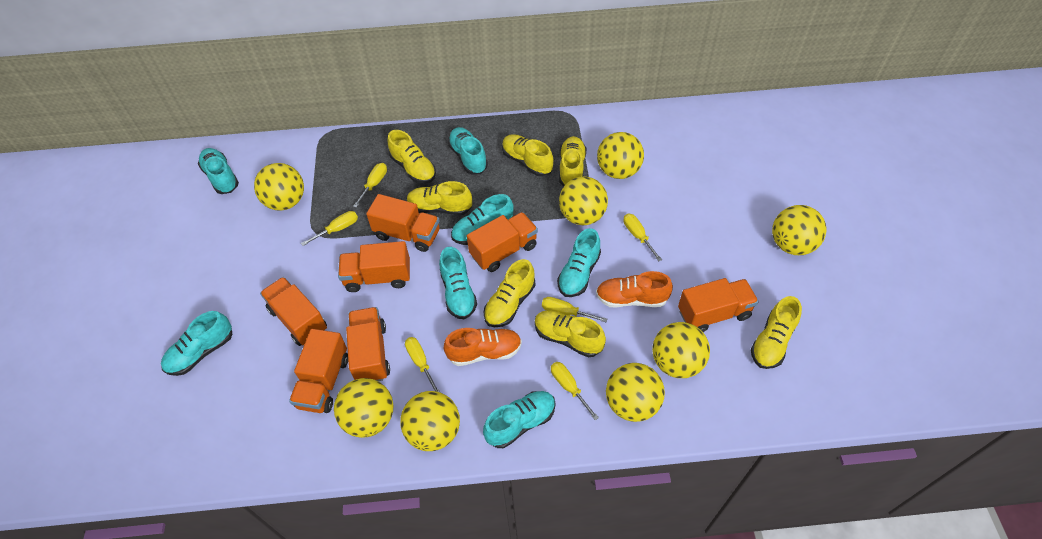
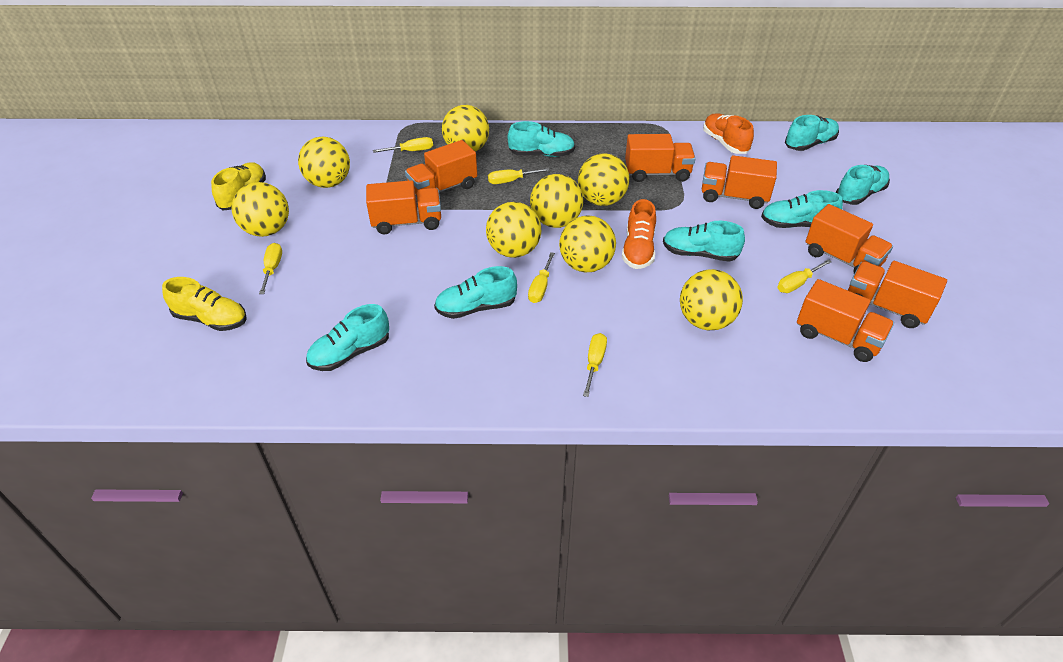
yellow shoe: 7 -> 2

